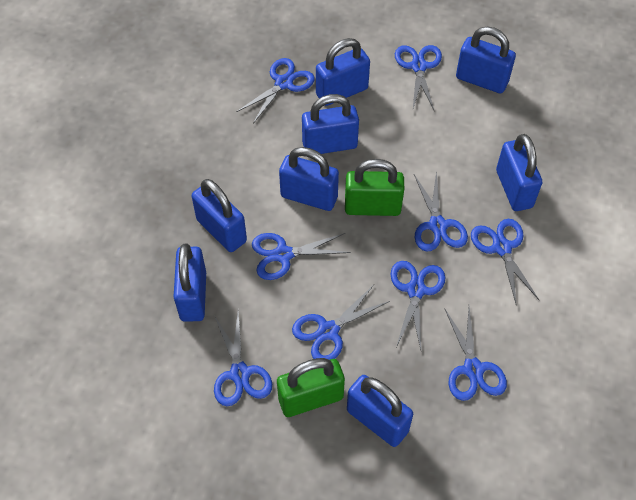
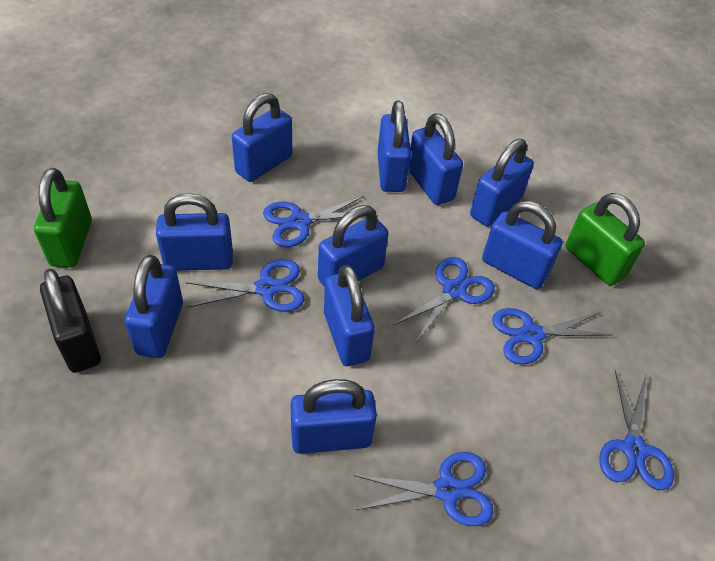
black padlock: 0 -> 1
blue padlock: 8 -> 10
blue scissors: 9 -> 6

